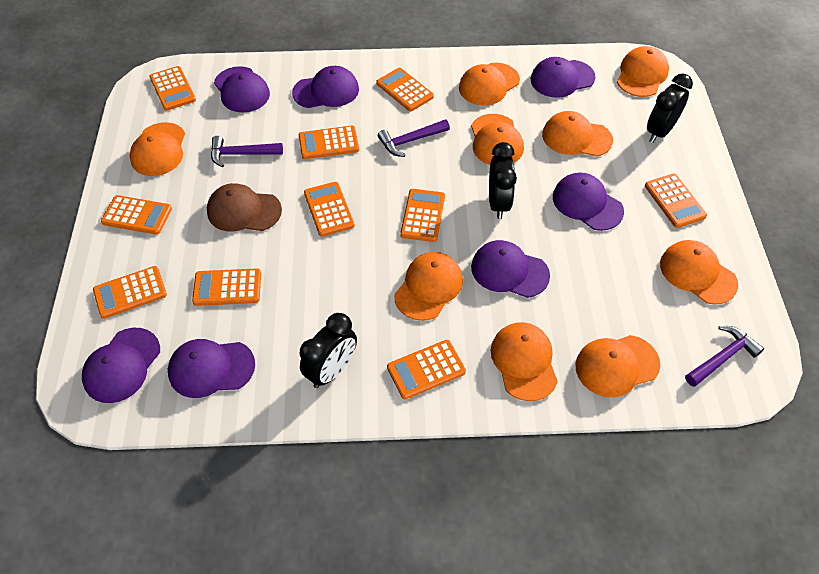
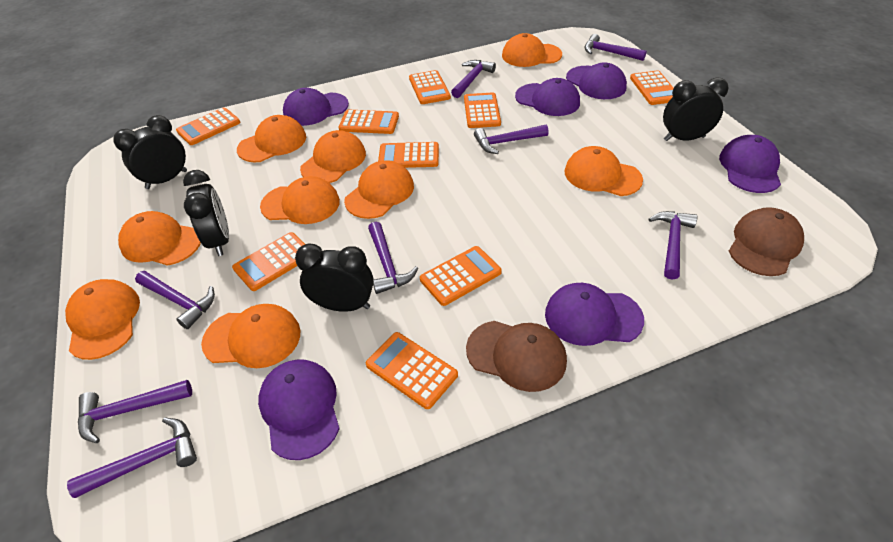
black clock: 3 -> 4
brown cap: 1 -> 2
orange calculator: 10 -> 9
purple cap: 7 -> 6
purple hammer: 3 -> 8

